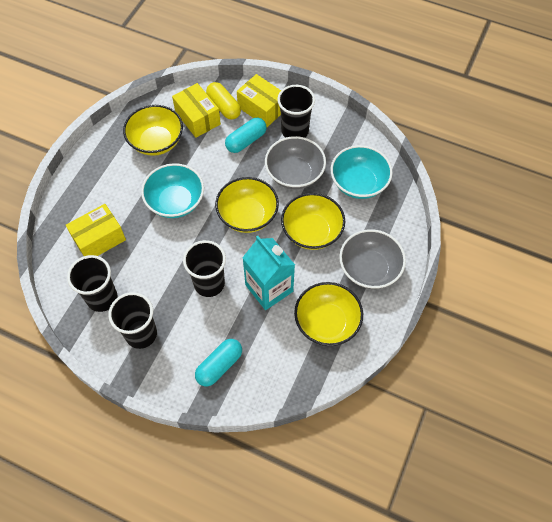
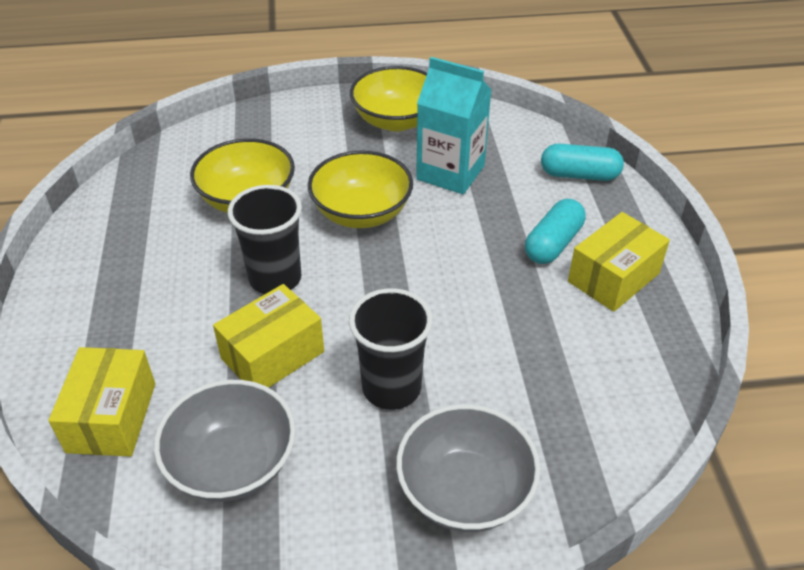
black cup: 4 -> 2
turquoise bowl: 2 -> 0
yellow bowl: 4 -> 3
yellow capsule: 1 -> 0

